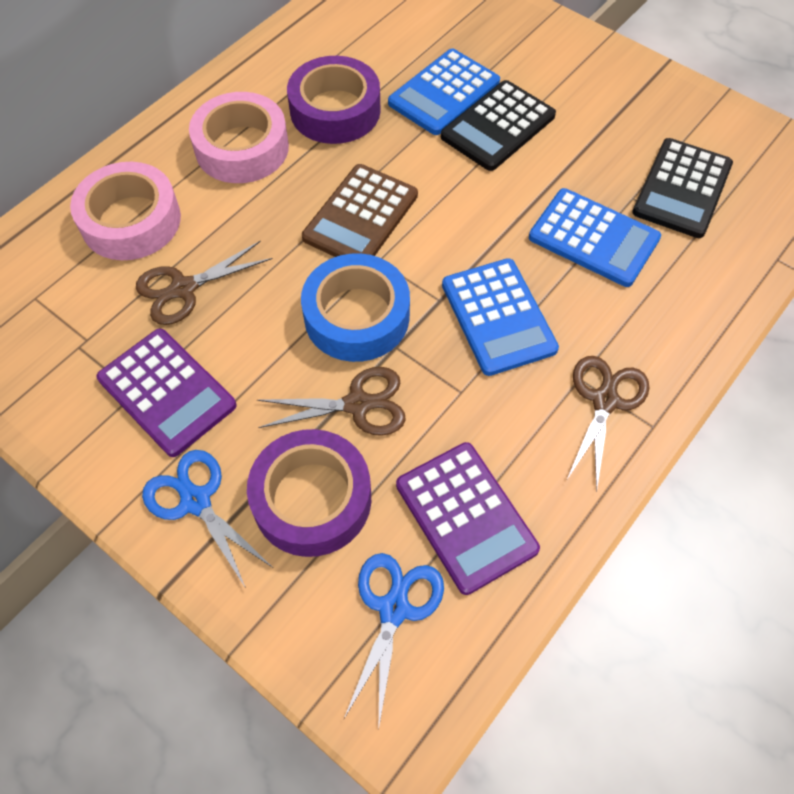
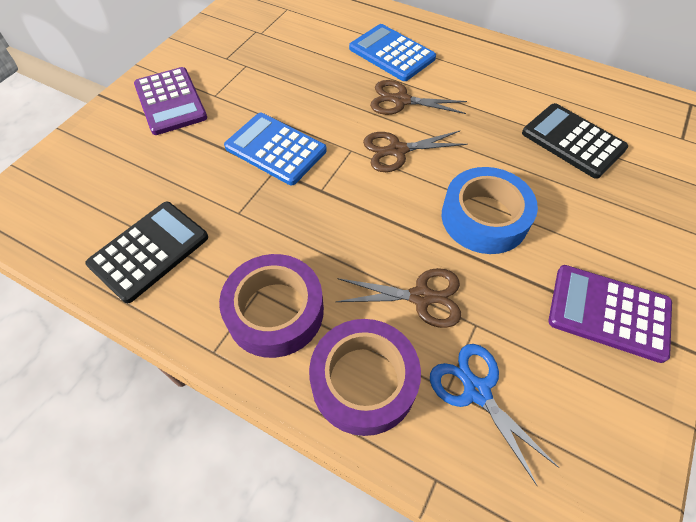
blue calculator: 3 -> 2
blue scissors: 2 -> 1
brown calculator: 1 -> 0
pink tape: 2 -> 0

